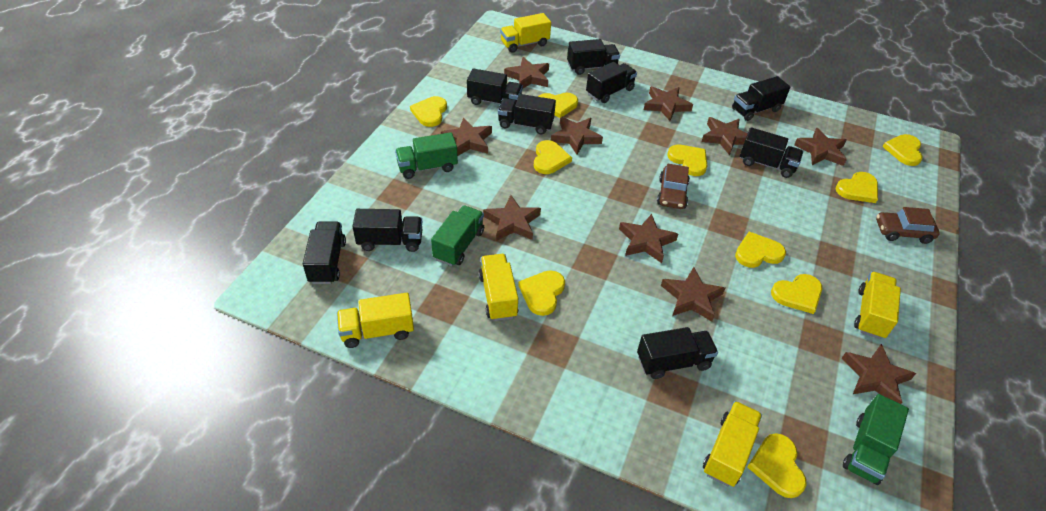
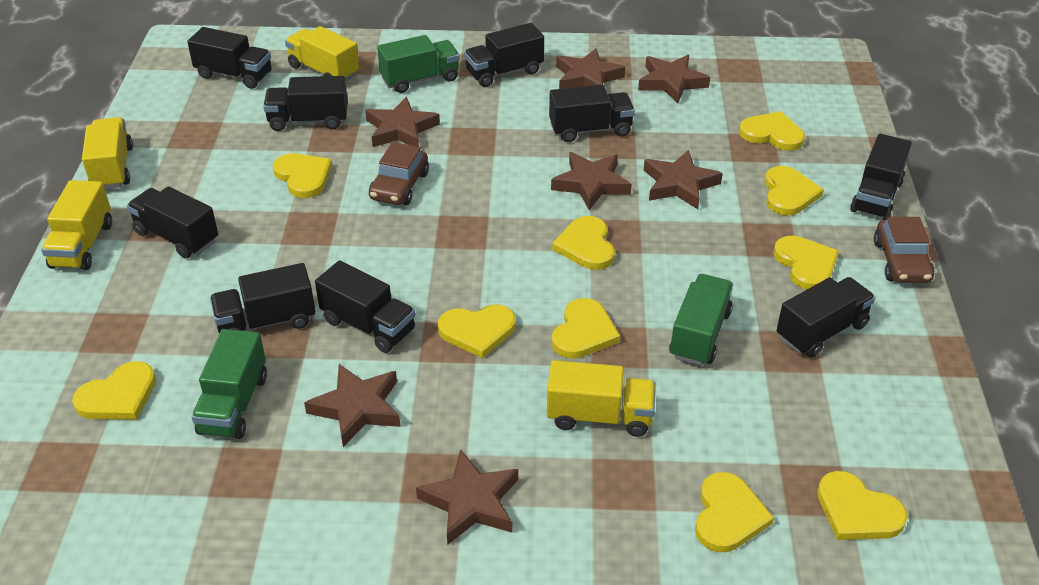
brown star: 10 -> 7
yellow truck: 5 -> 4

